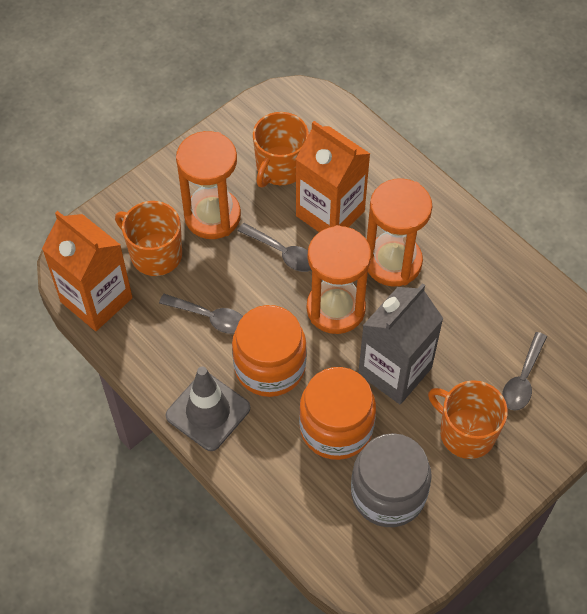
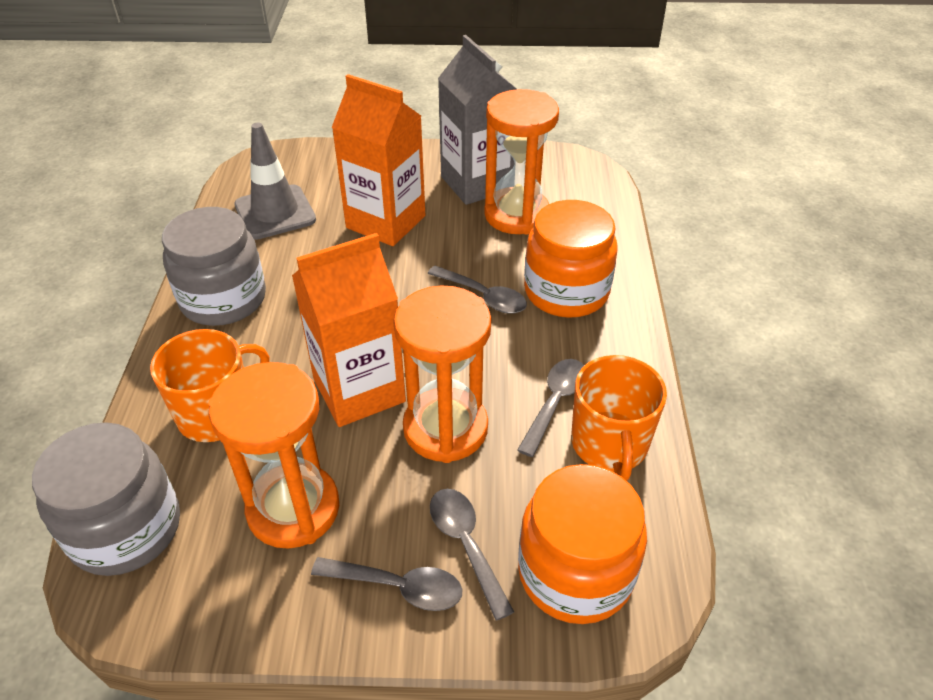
grey jar: 1 -> 2
grey spoon: 3 -> 4
orange mug: 3 -> 2

